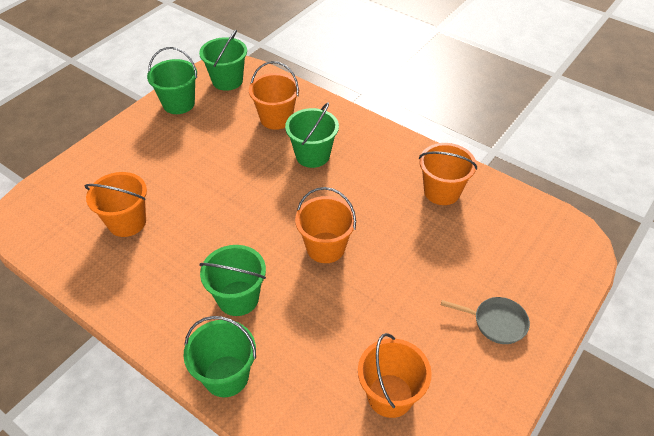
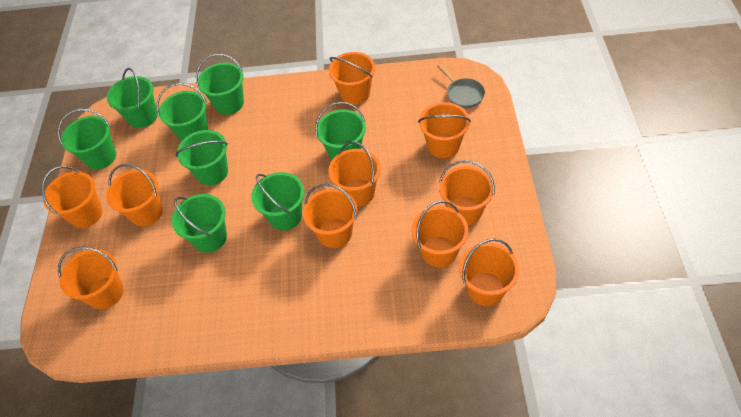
green bucket: 5 -> 8
orange bucket: 5 -> 10

